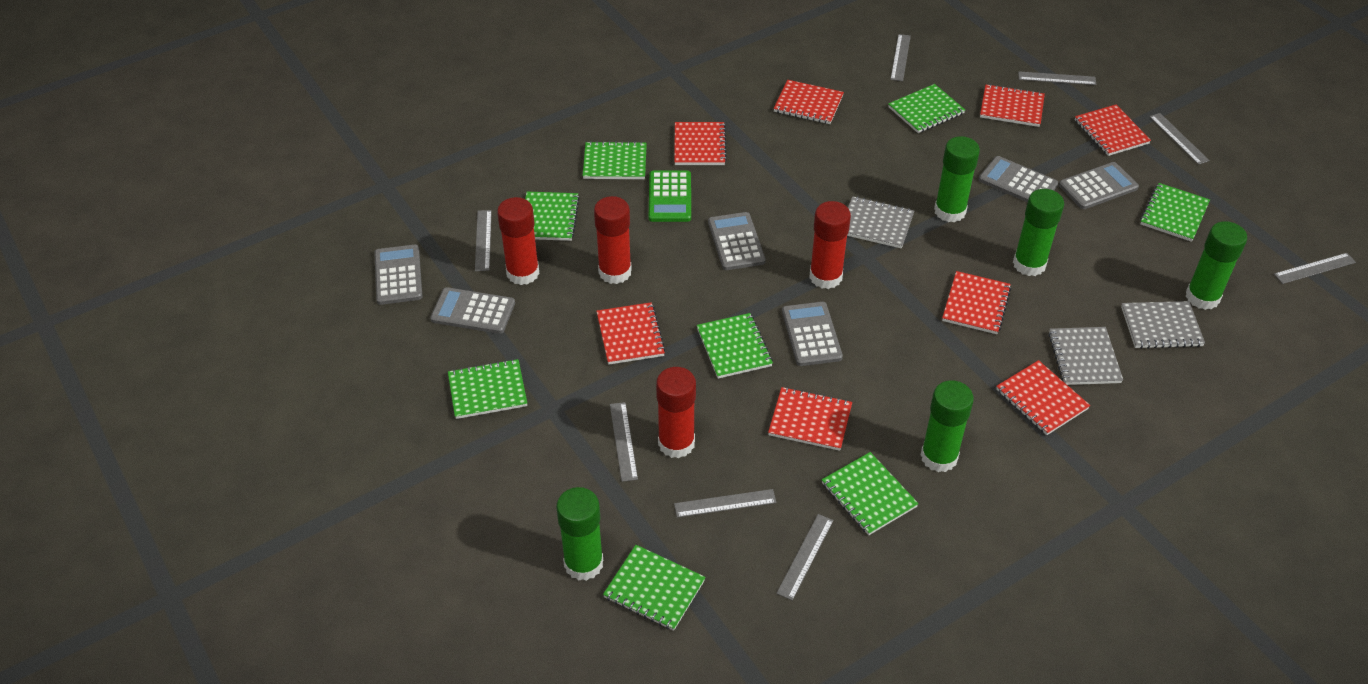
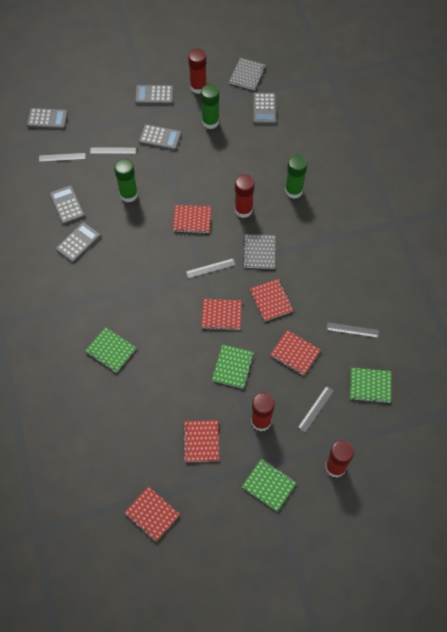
green calculator: 1 -> 0
green glue stick: 5 -> 3
green notebook: 8 -> 4
grey notebook: 3 -> 2
grey ruler: 8 -> 5
red notebook: 8 -> 6

